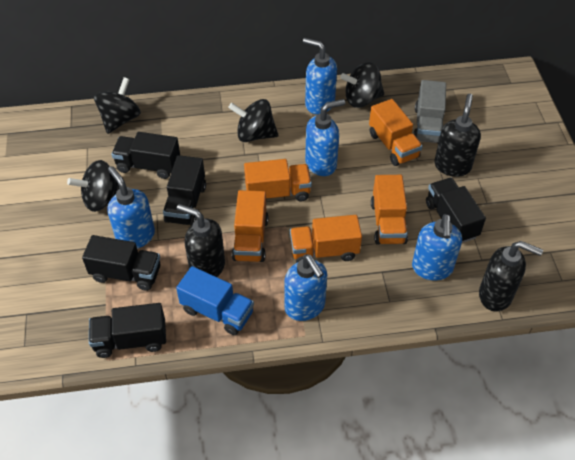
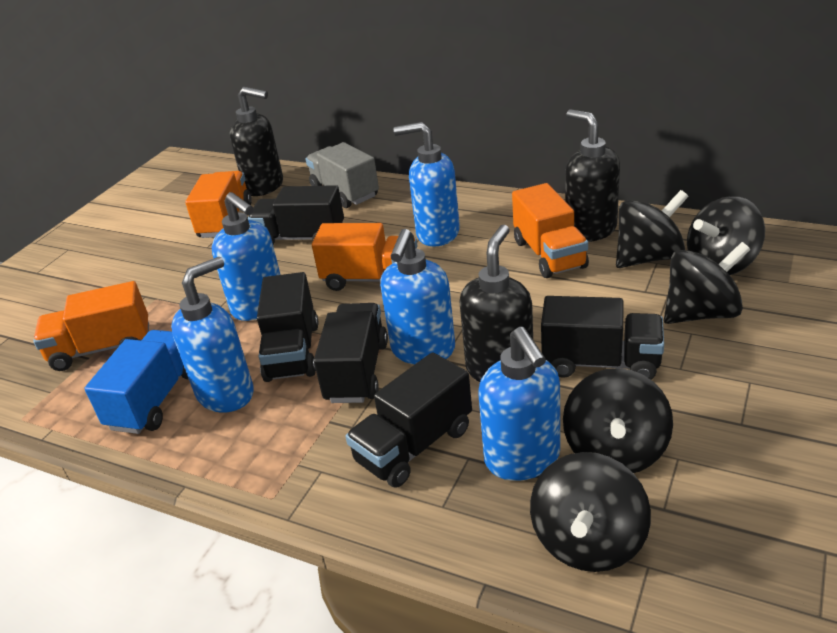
black spinning top: 4 -> 5
orange truck: 5 -> 4

